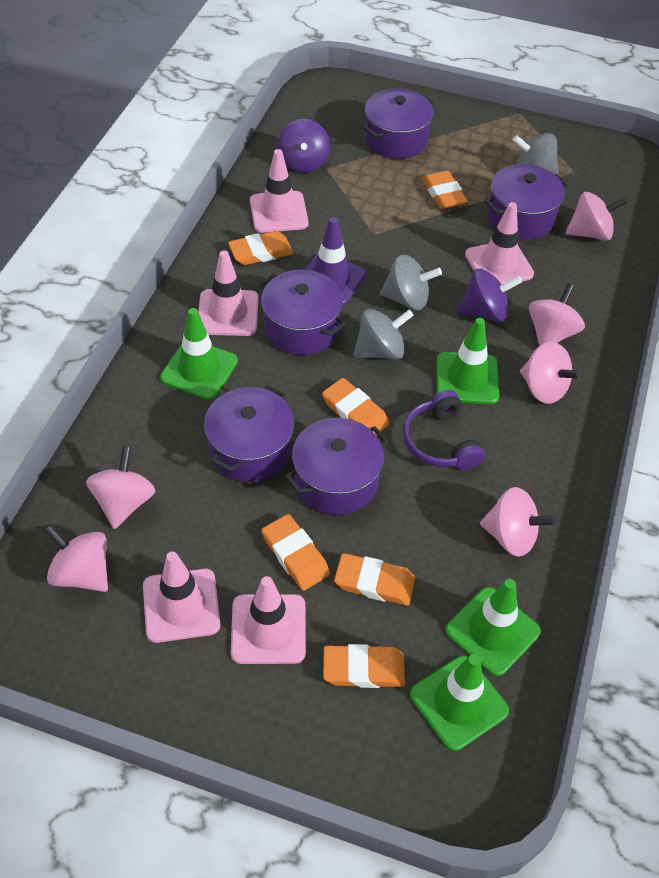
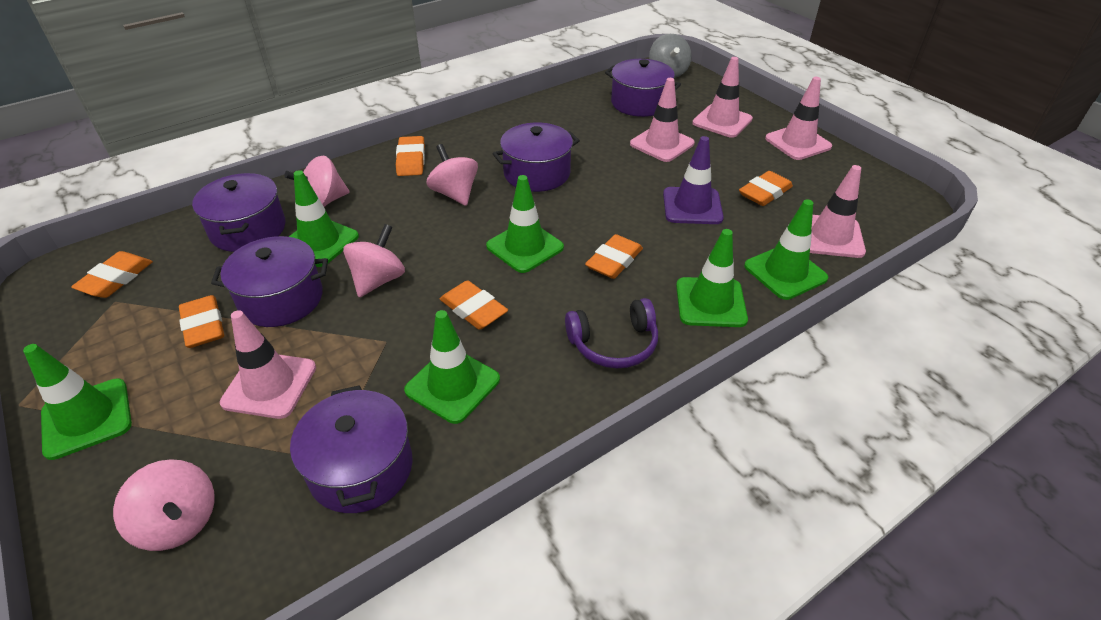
green traffic cone: 4 -> 6
grey spinning top: 3 -> 1
pink spinning top: 6 -> 4
purple spinning top: 2 -> 0

